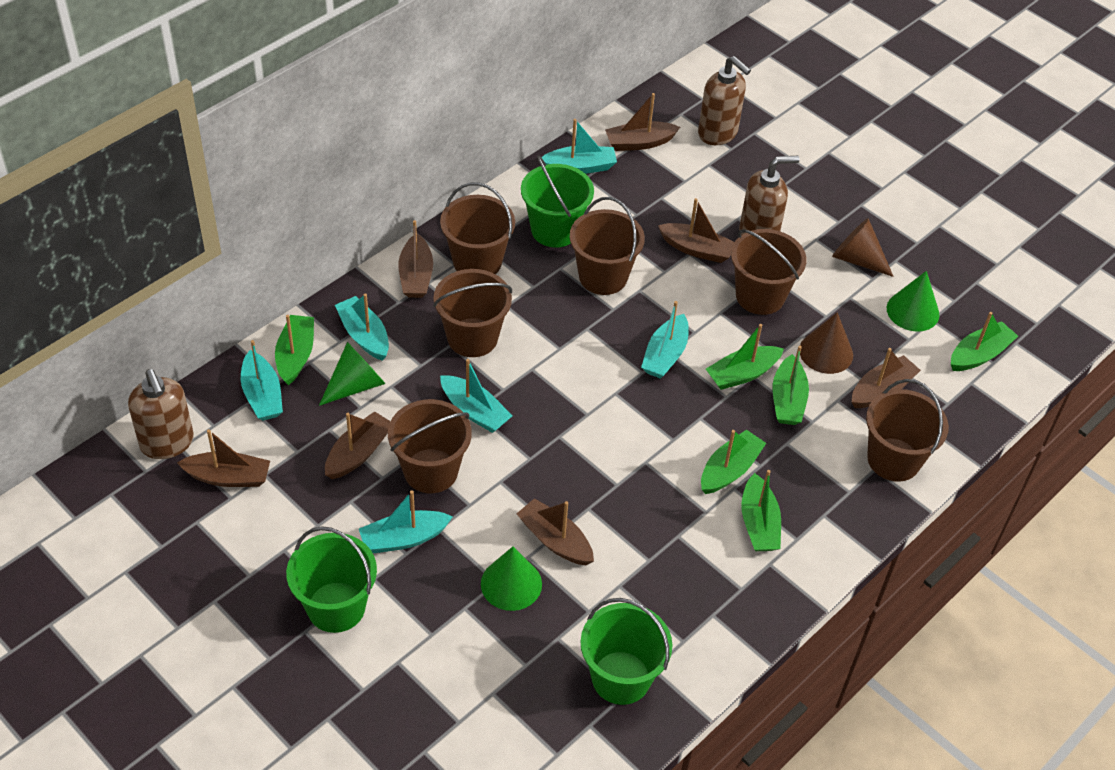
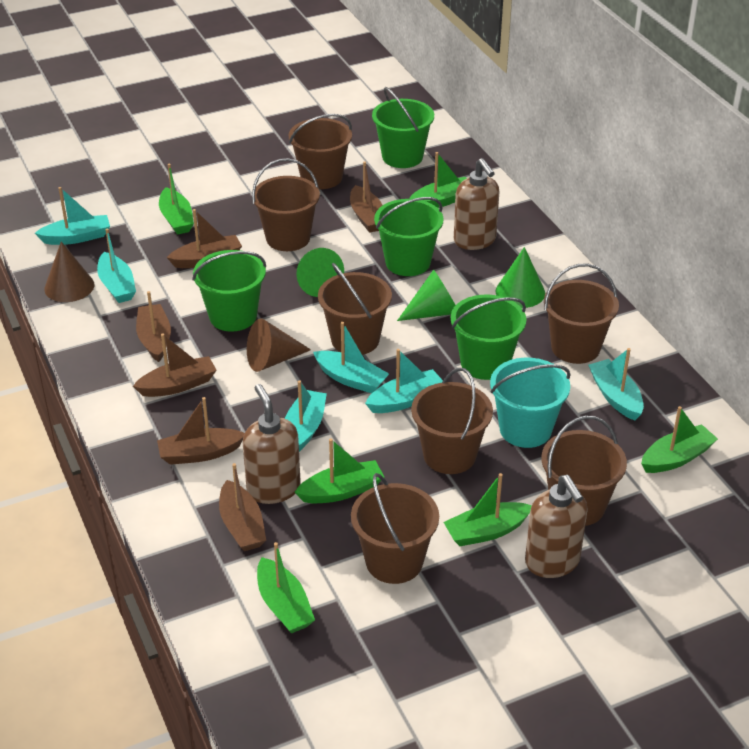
brown boat: 7 -> 6
brown bucket: 6 -> 7
green bucket: 3 -> 4
turquoise bucket: 0 -> 1

